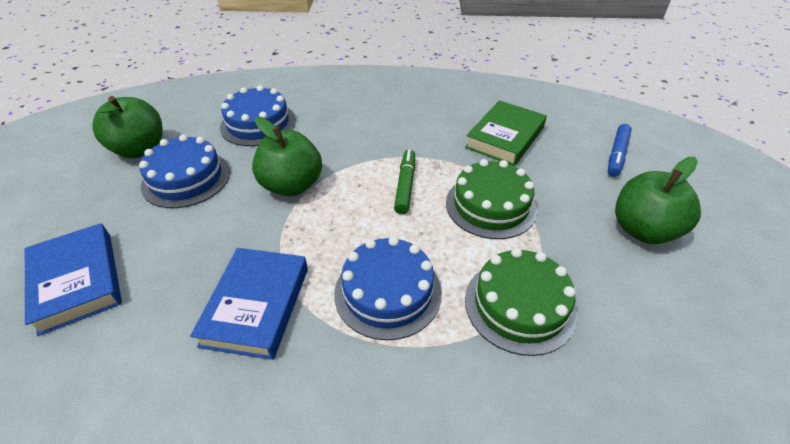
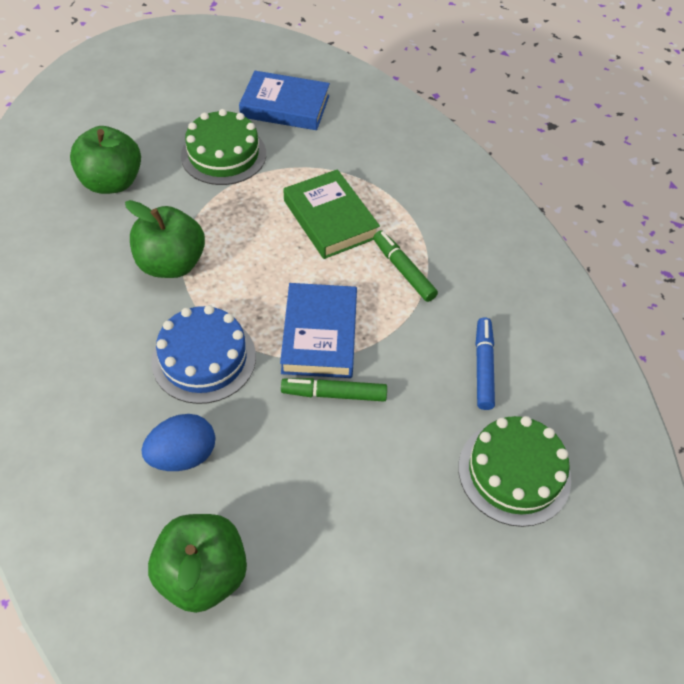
blue cake: 3 -> 1
blue egg: 0 -> 1
green marker: 1 -> 2

